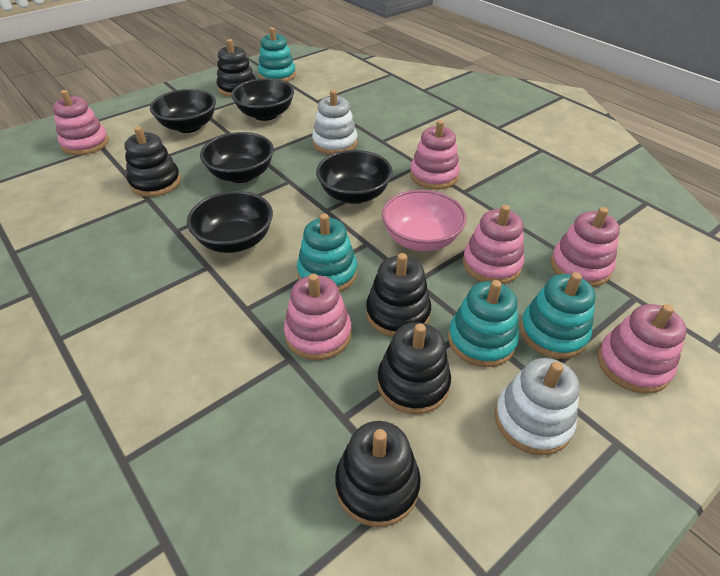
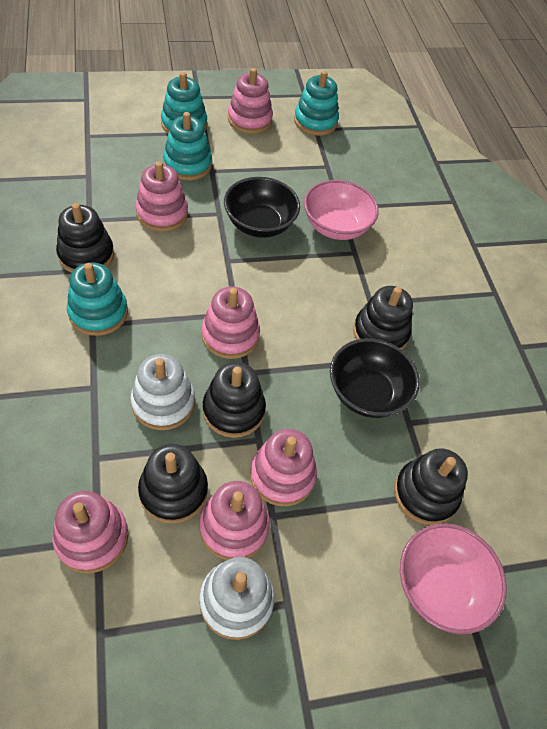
black bowl: 5 -> 2
pink bowl: 1 -> 2

